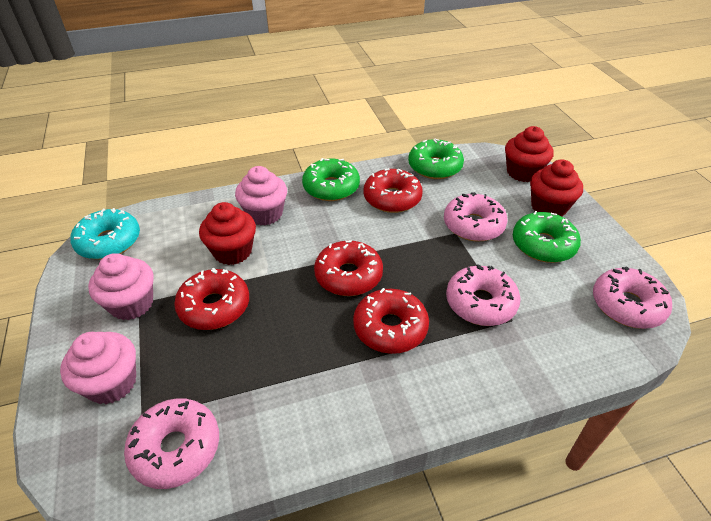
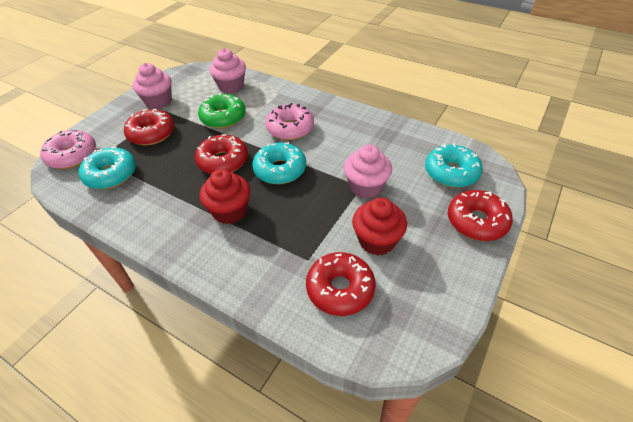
green donut: 3 -> 1
pink donut: 4 -> 2
red cupcake: 3 -> 2
turquoise donut: 1 -> 3

